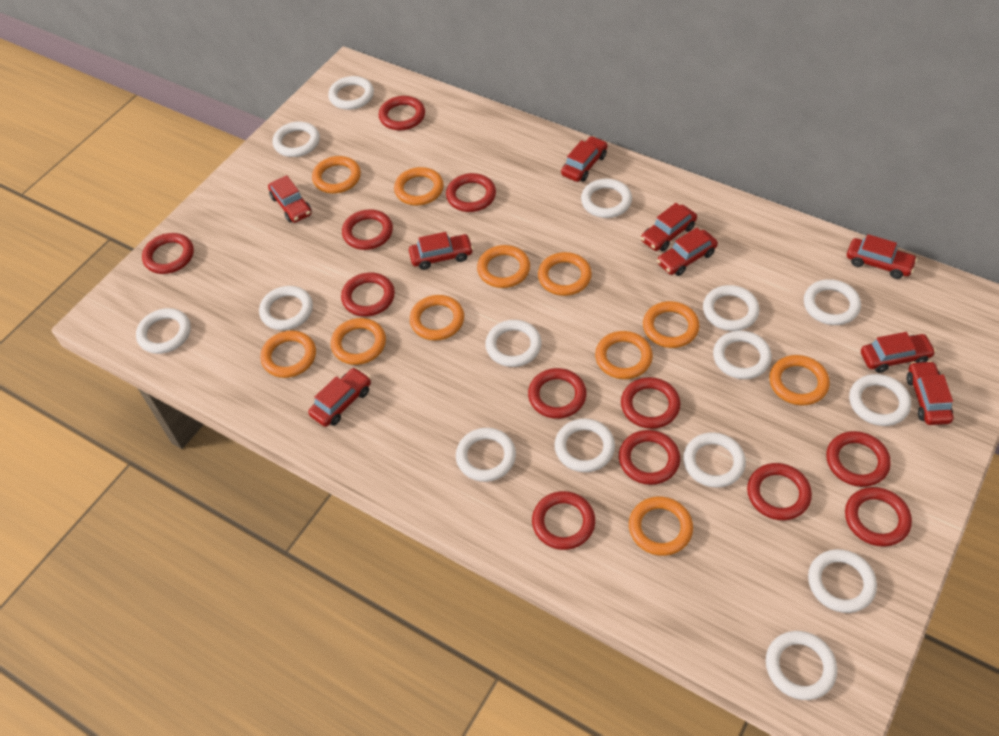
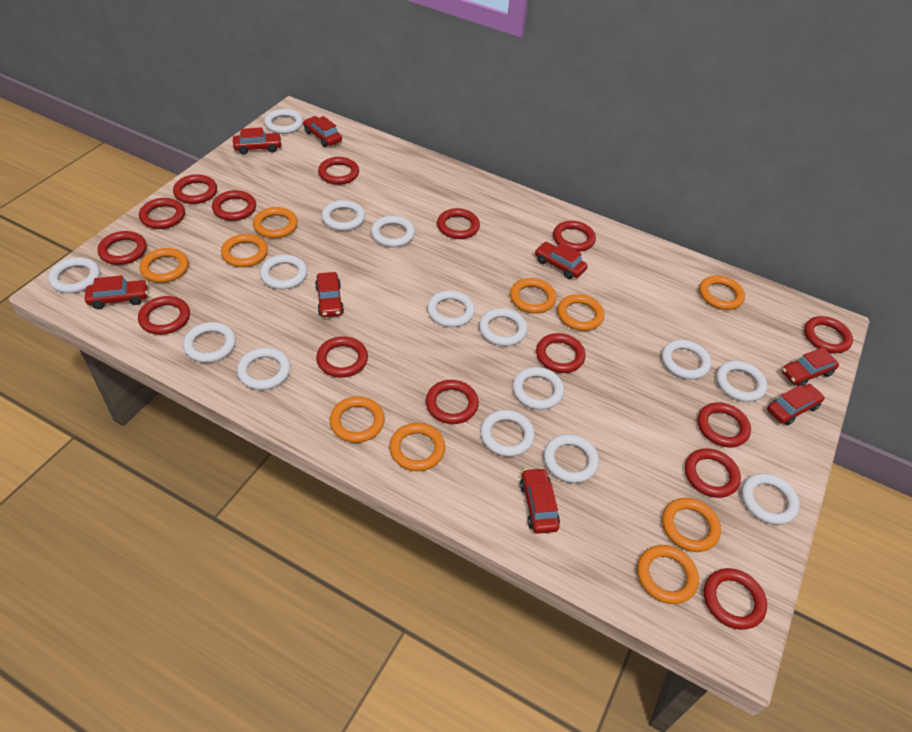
orange ring: 11 -> 10
red car: 9 -> 8
red ring: 12 -> 15

